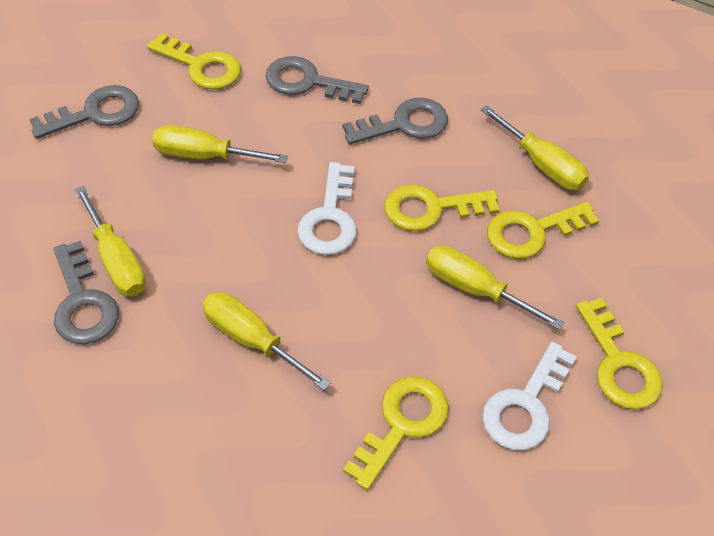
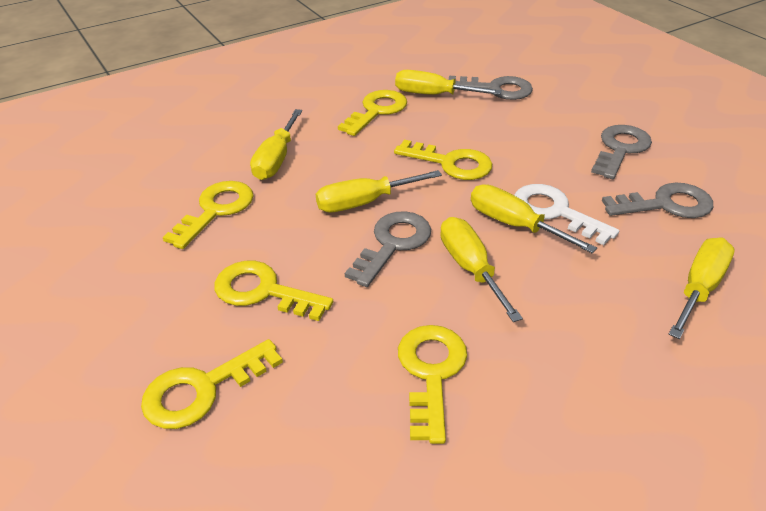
white key: 2 -> 1
yellow key: 5 -> 6
yellow screwdriver: 5 -> 6

